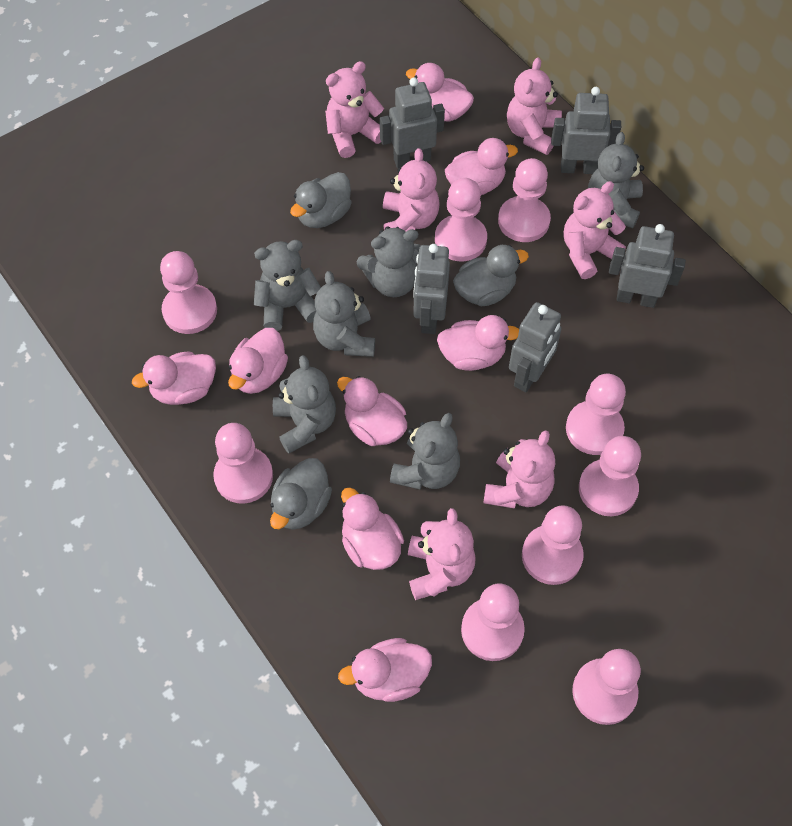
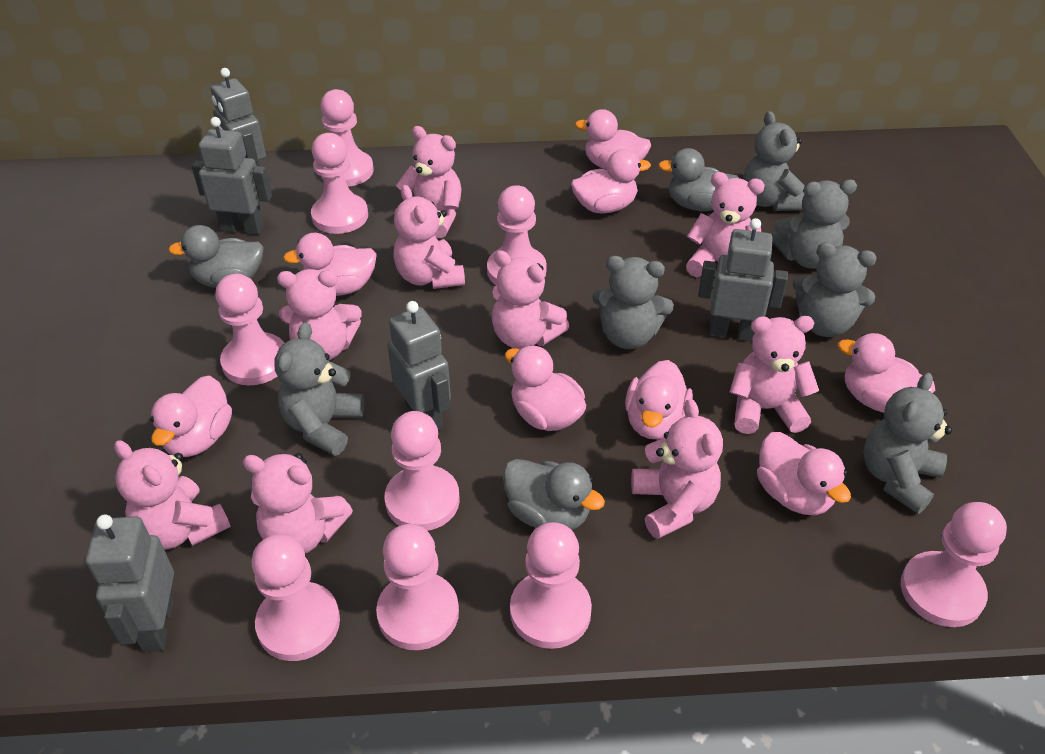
pink teddy bear: 6 -> 9

